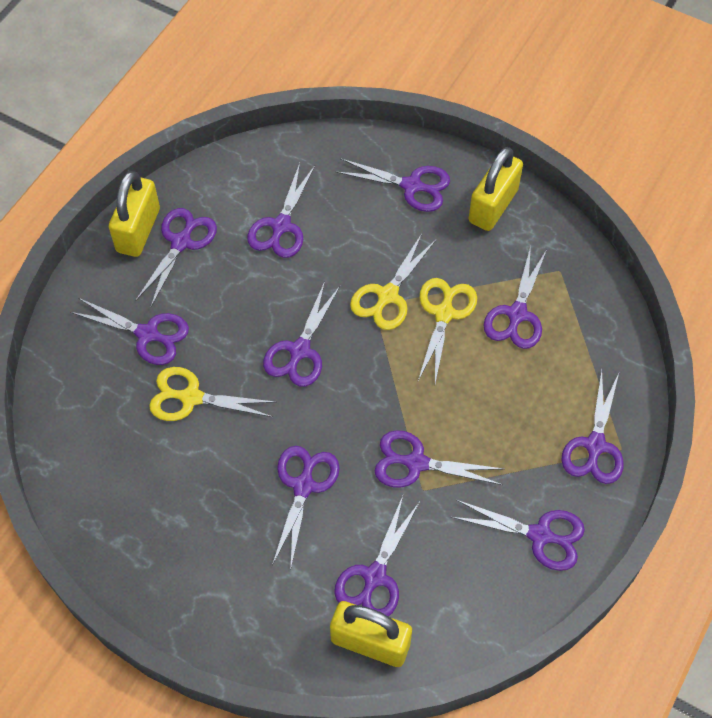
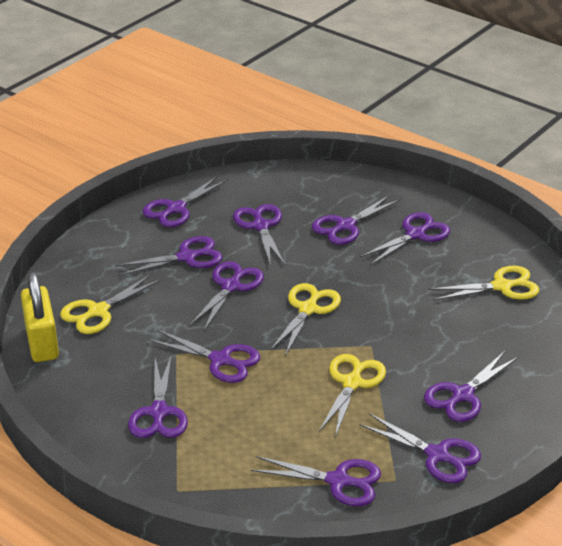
yellow padlock: 3 -> 1
yellow scissors: 3 -> 4

